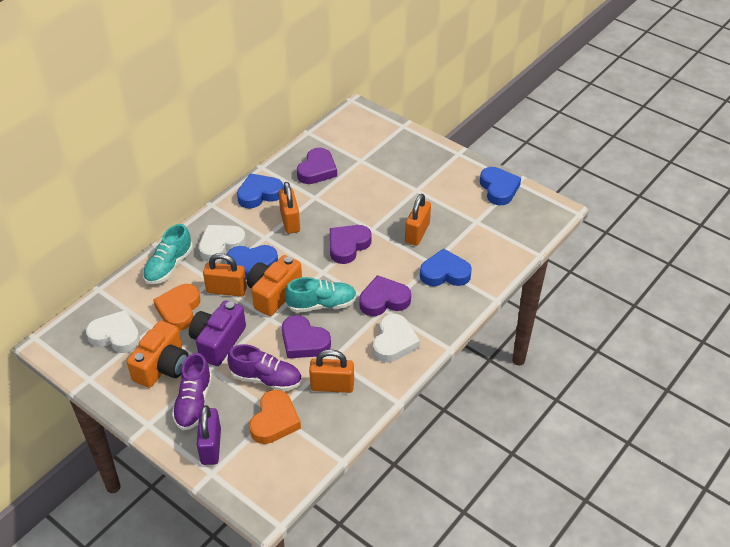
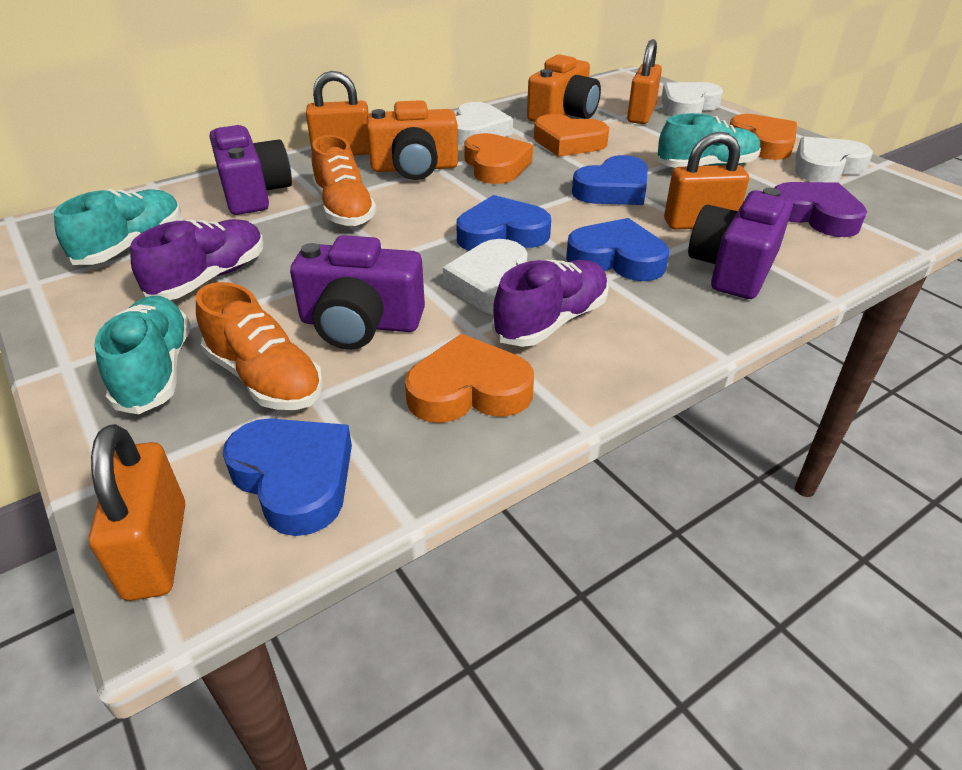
orange heart: 2 -> 4
orange shoe: 0 -> 2
purple camera: 1 -> 3
purple heart: 4 -> 1
purple padlock: 1 -> 0
turquoise shoe: 2 -> 3
white heart: 3 -> 4

